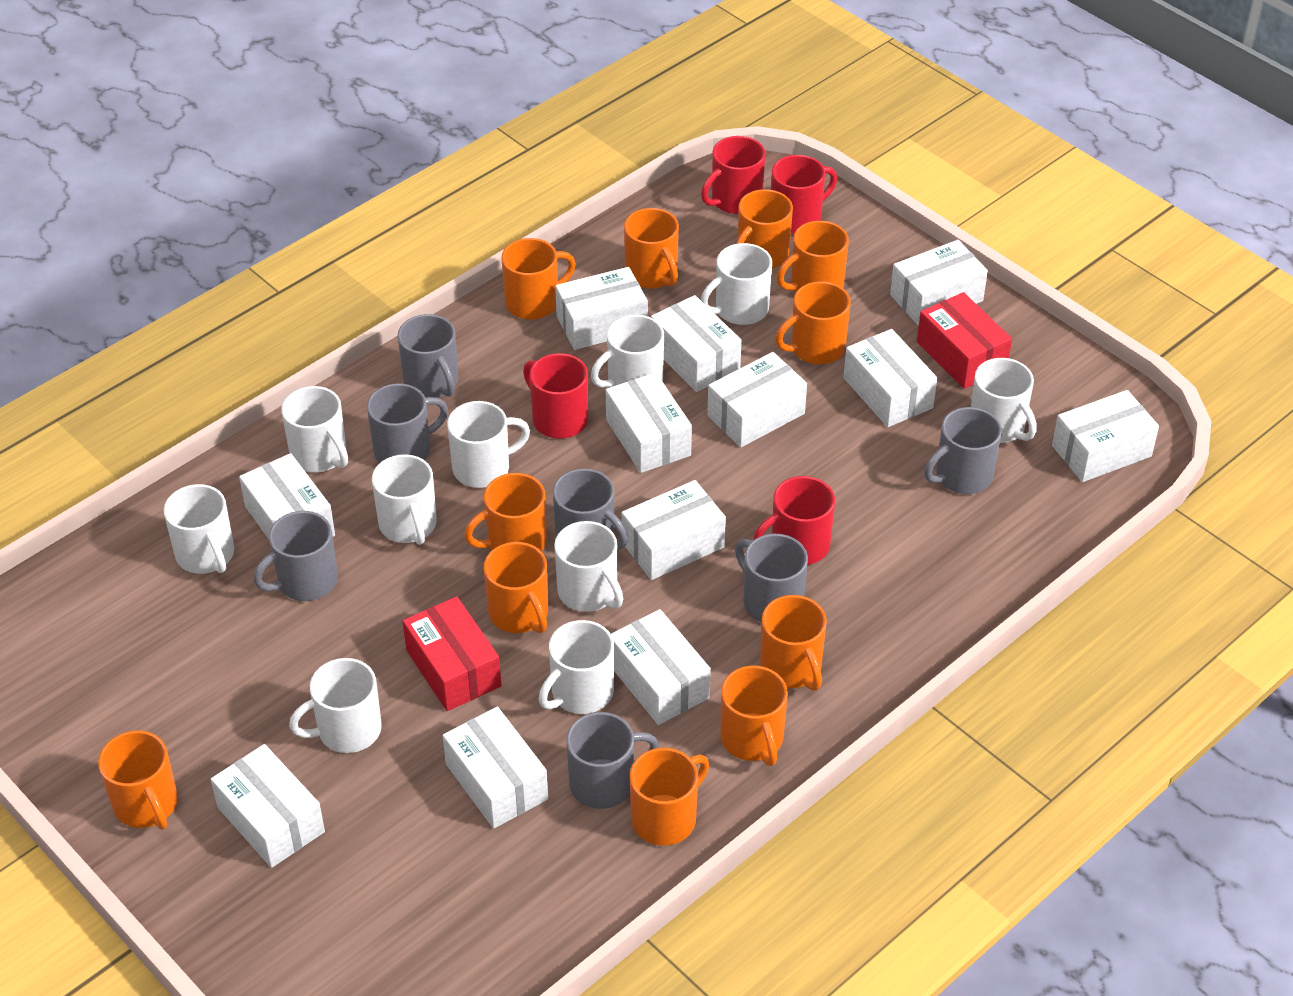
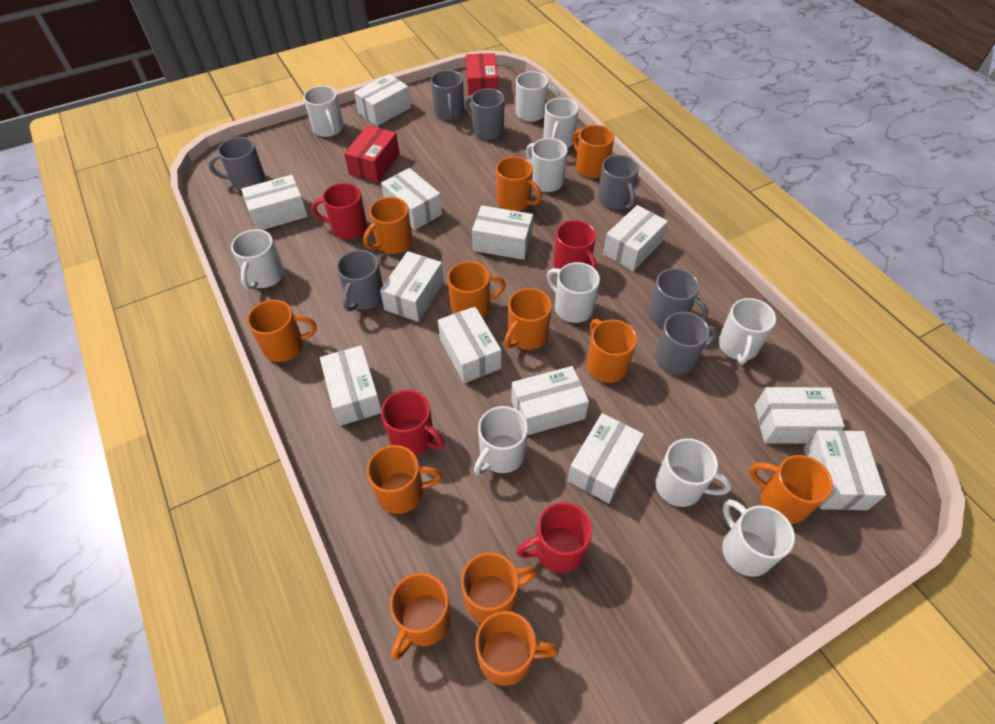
orange mug: 11 -> 12

